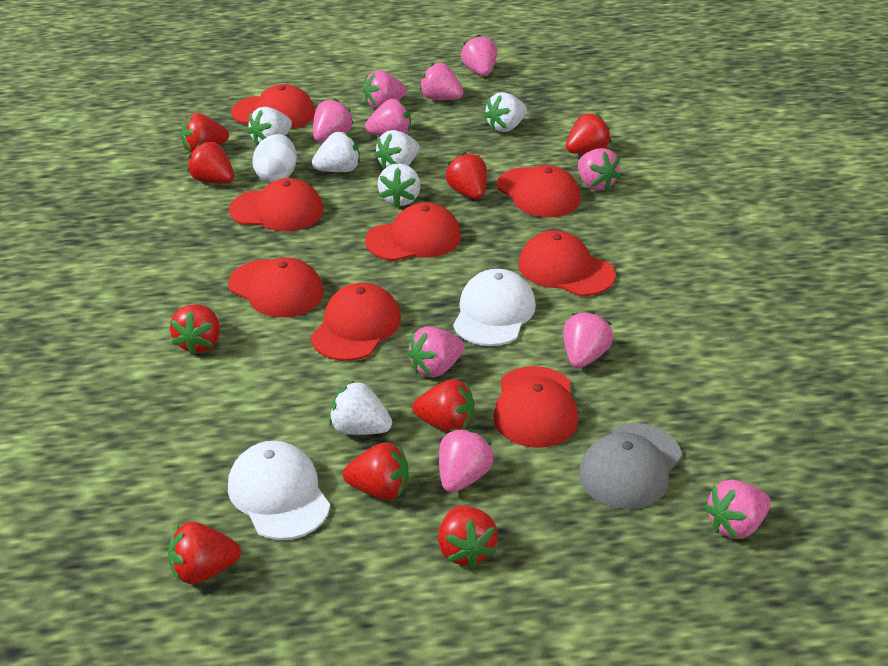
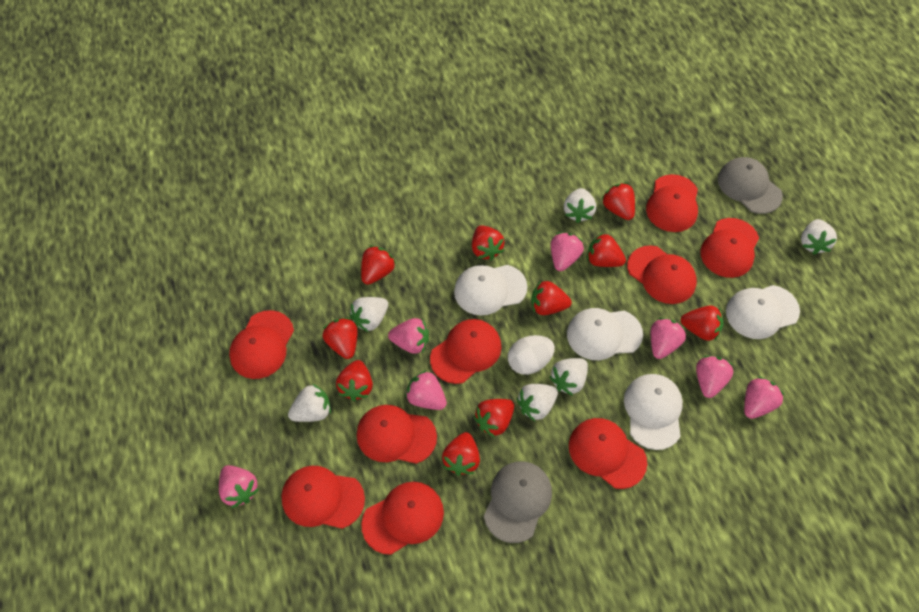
grey cap: 1 -> 2
pink strawberry: 10 -> 7
red cap: 8 -> 9
red strawberry: 9 -> 10
white cap: 2 -> 4

